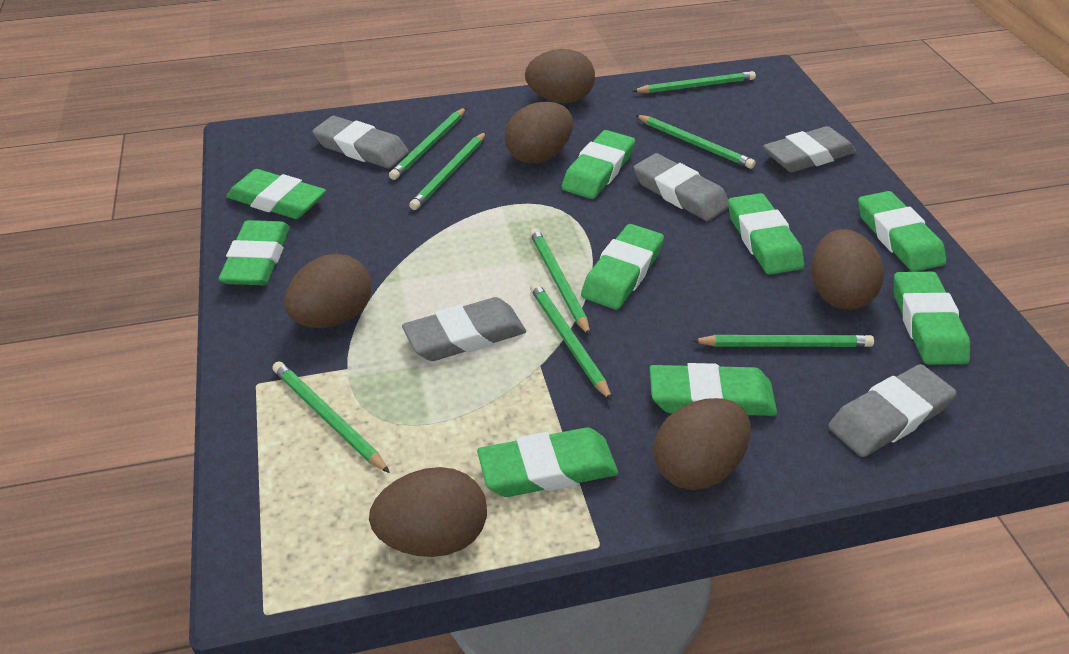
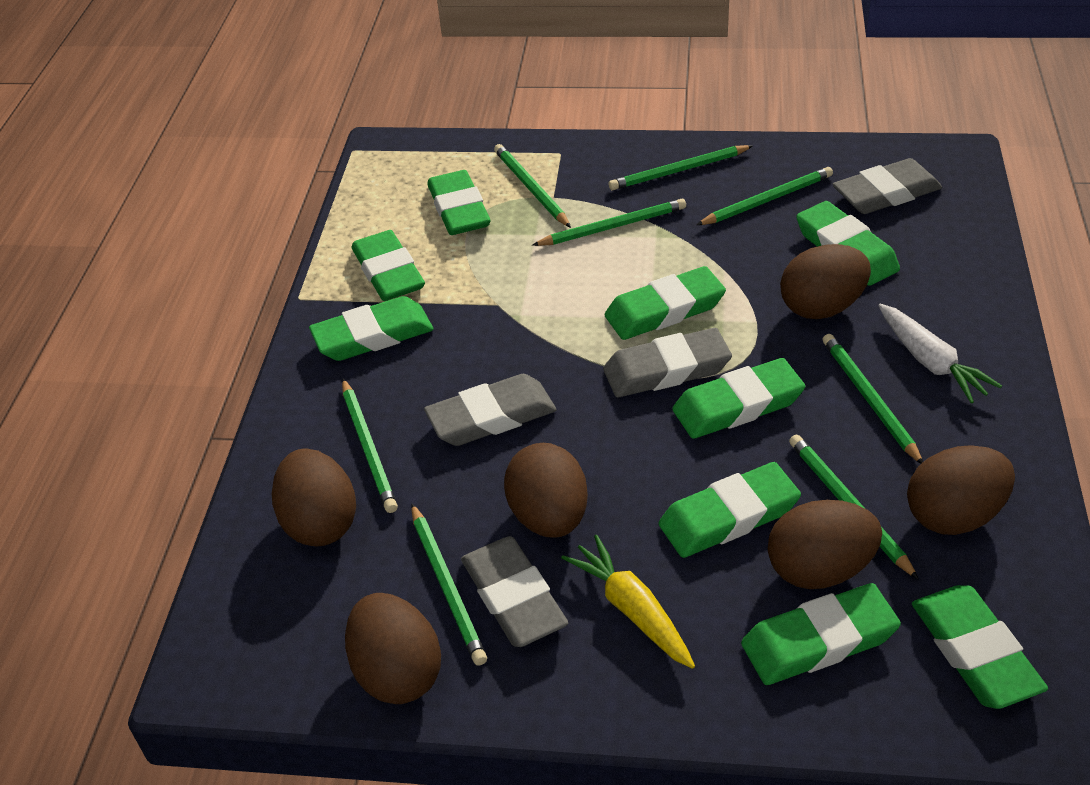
grey eraser: 5 -> 4
white carrot: 0 -> 1
yellow carrot: 0 -> 1

